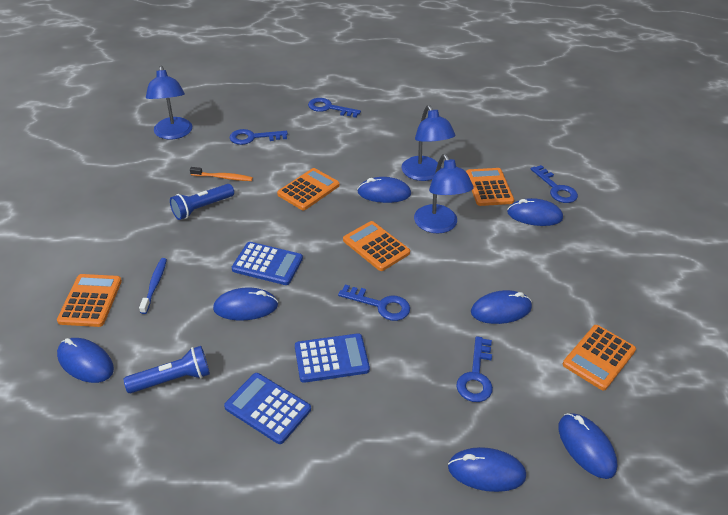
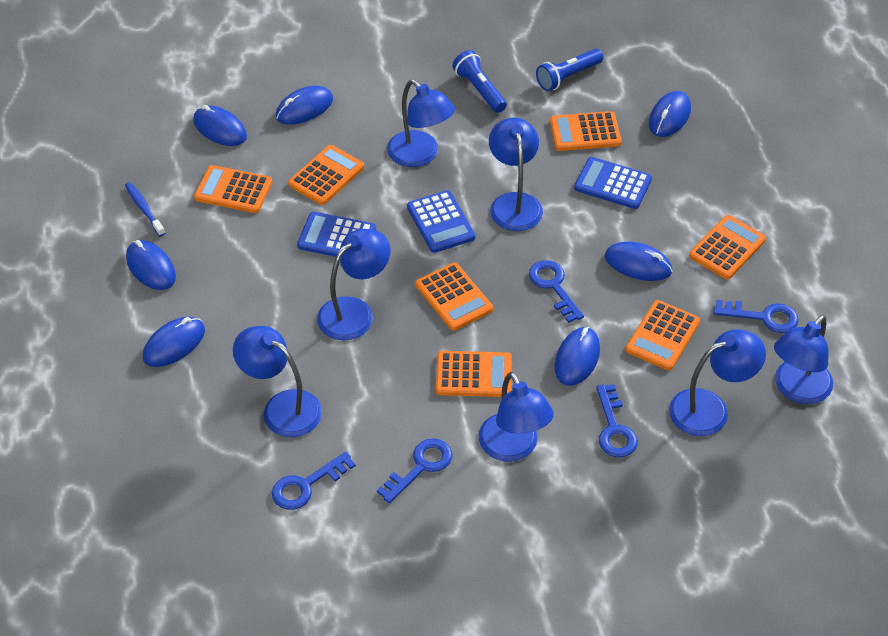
blue lamp: 3 -> 7
orange calculator: 5 -> 7
orange toothbrush: 1 -> 0

